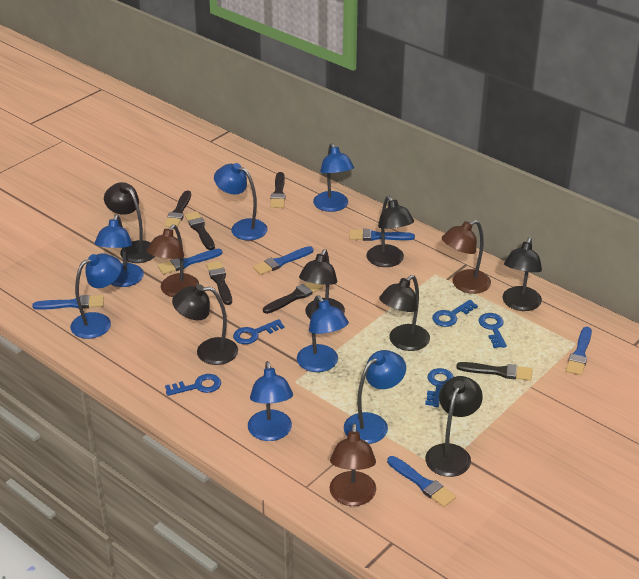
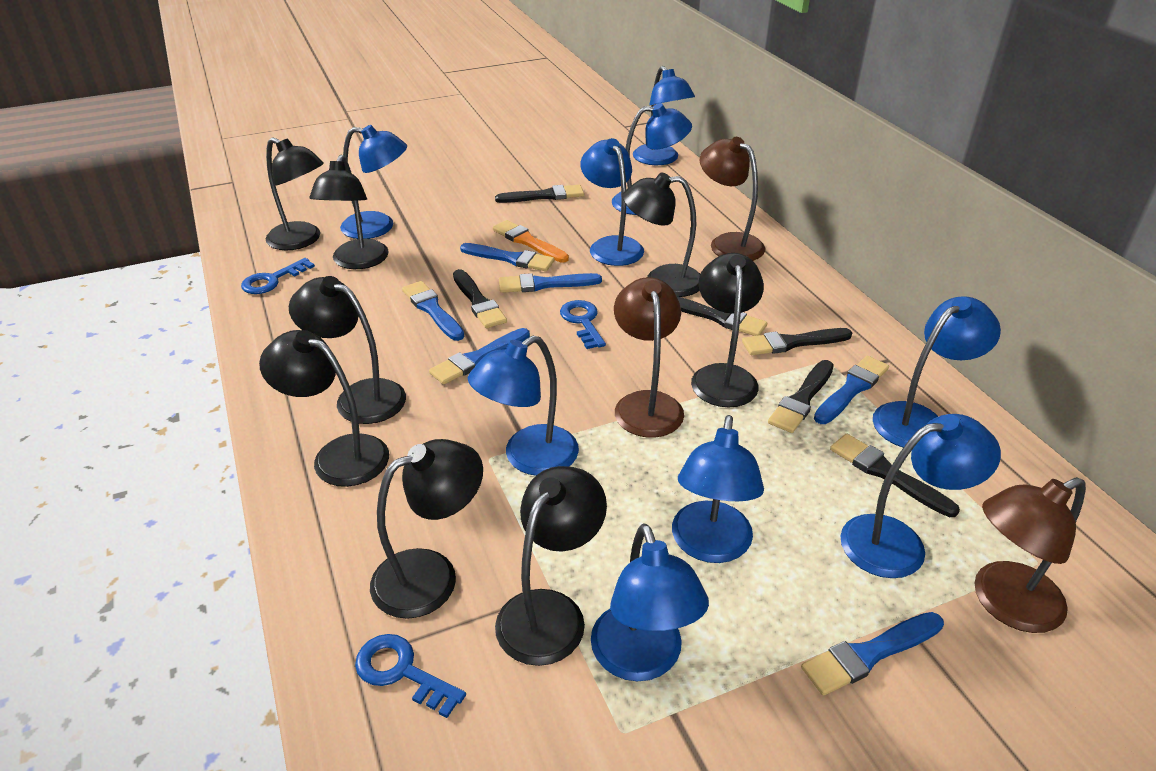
black lamp: 7 -> 8
blue key: 5 -> 3
blue lamp: 7 -> 9
orange brush: 0 -> 1

